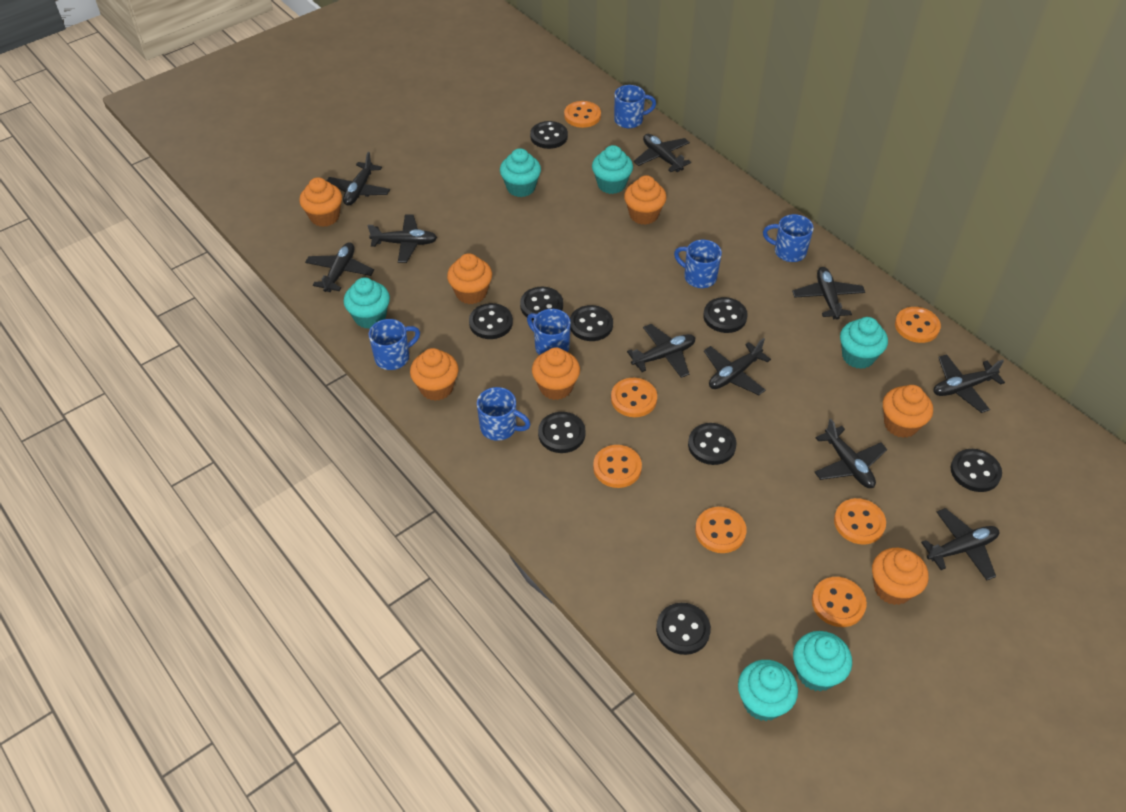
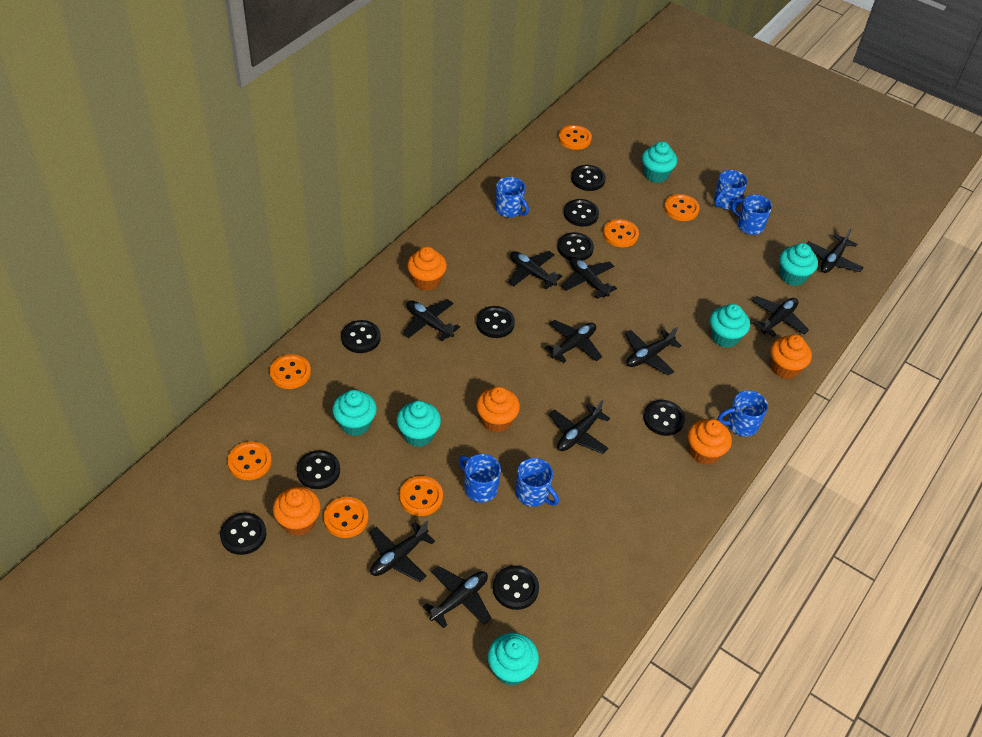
orange cupcake: 7 -> 5

